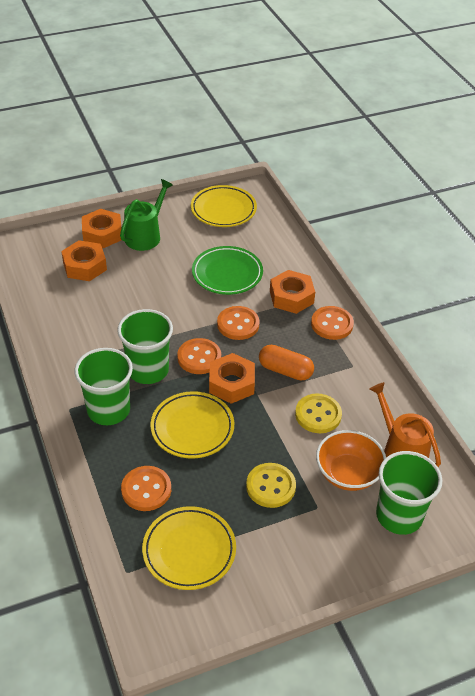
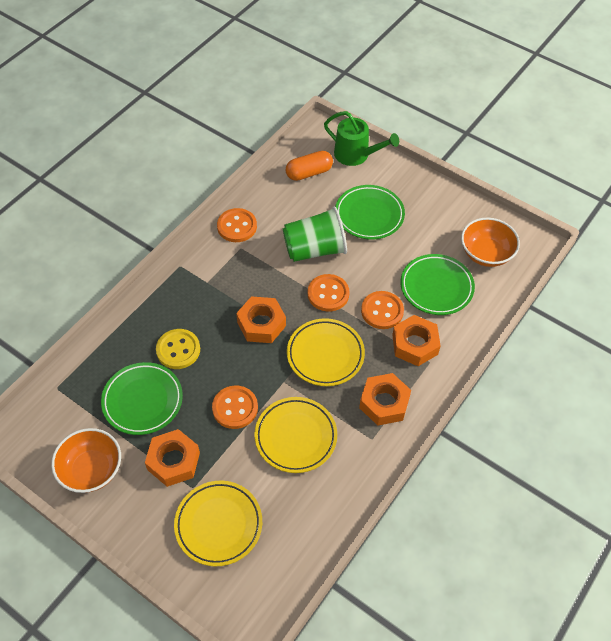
green cup: 3 -> 1
green plate: 1 -> 3
orange bowl: 1 -> 2
orange watering can: 1 -> 0
yellow button: 2 -> 1

